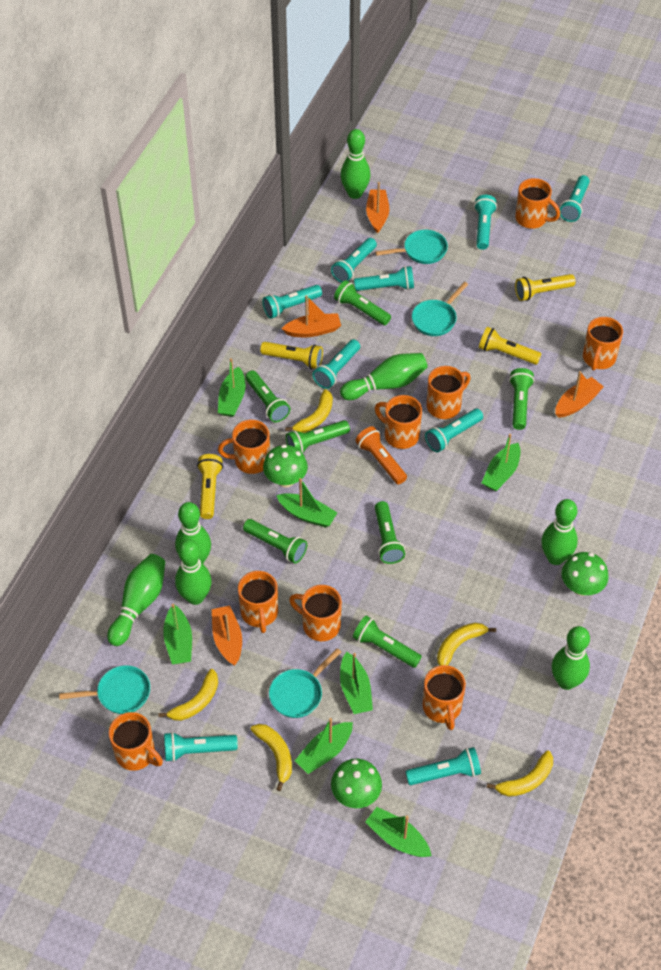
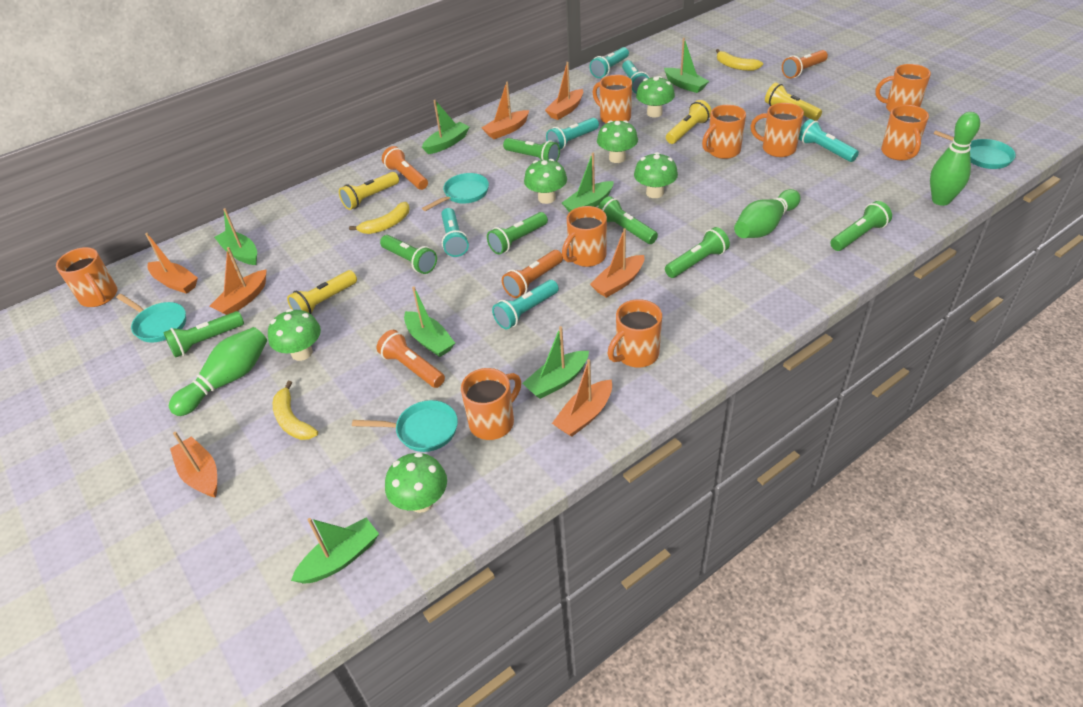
green bowling pin: 7 -> 3
green mushroom: 3 -> 6
orange boat: 4 -> 7
orange flashlight: 1 -> 4
turquoise flashlight: 9 -> 6
yellow banana: 5 -> 3

